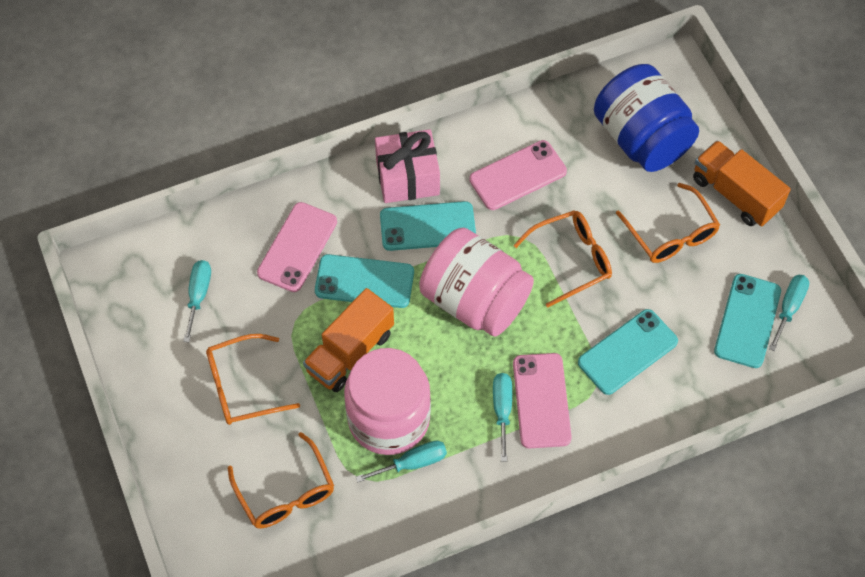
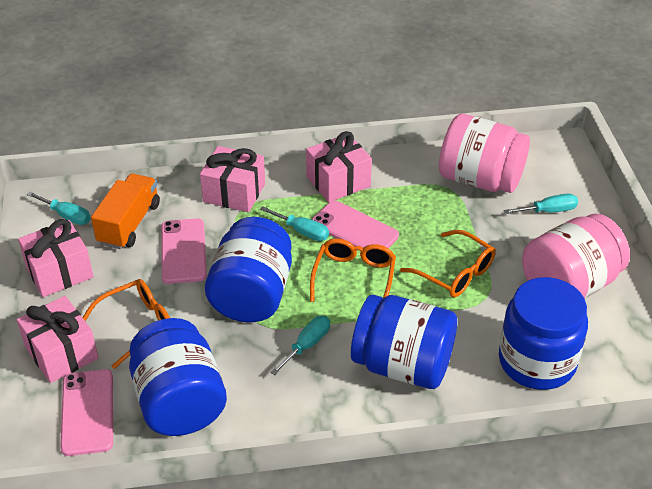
blue jar: 1 -> 4
orange glasses: 4 -> 3
orange truck: 2 -> 1
pink gift: 1 -> 4
turquoise phone: 4 -> 0

